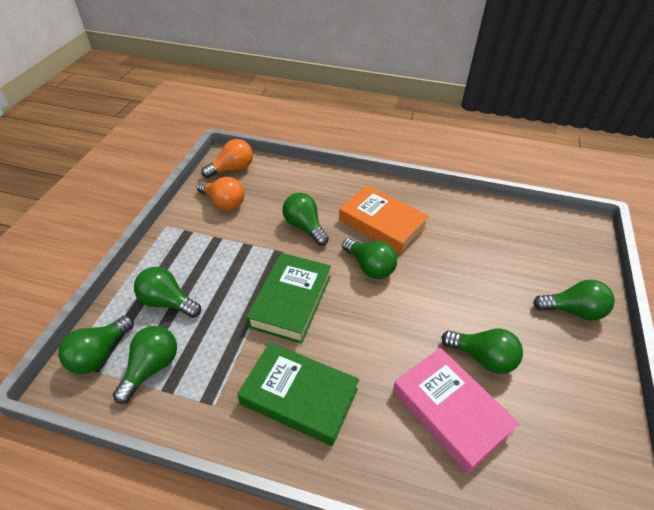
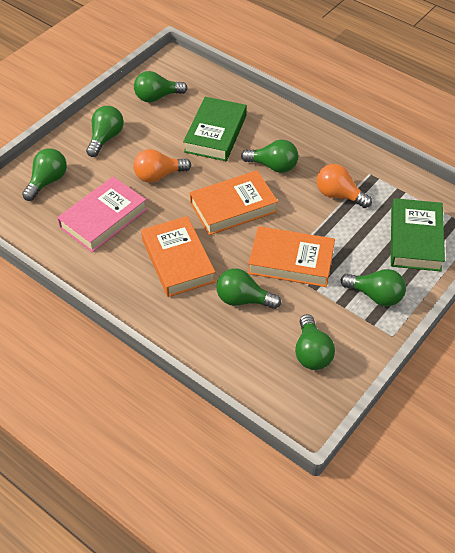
orange book: 1 -> 3

